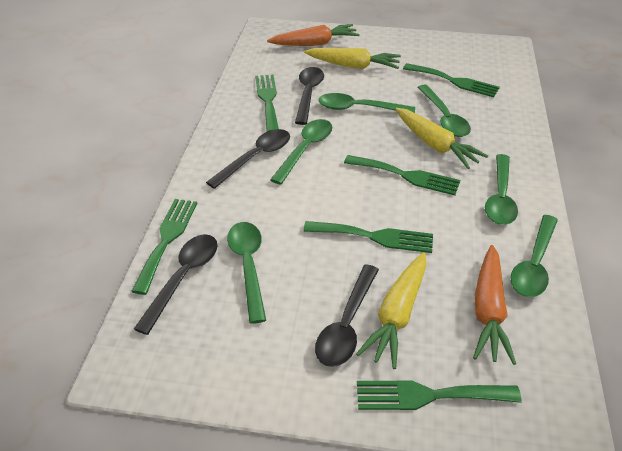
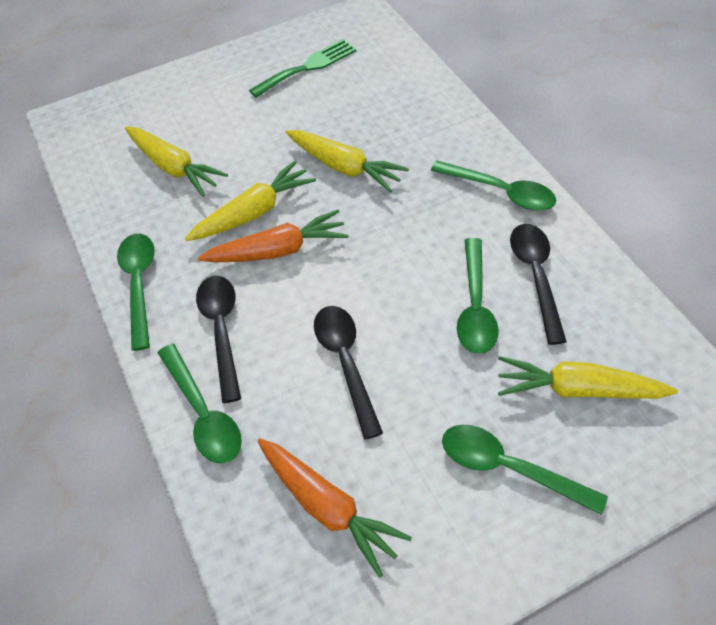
black spoon: 4 -> 3
green fork: 6 -> 1
green spoon: 6 -> 5
yellow carrot: 3 -> 4

